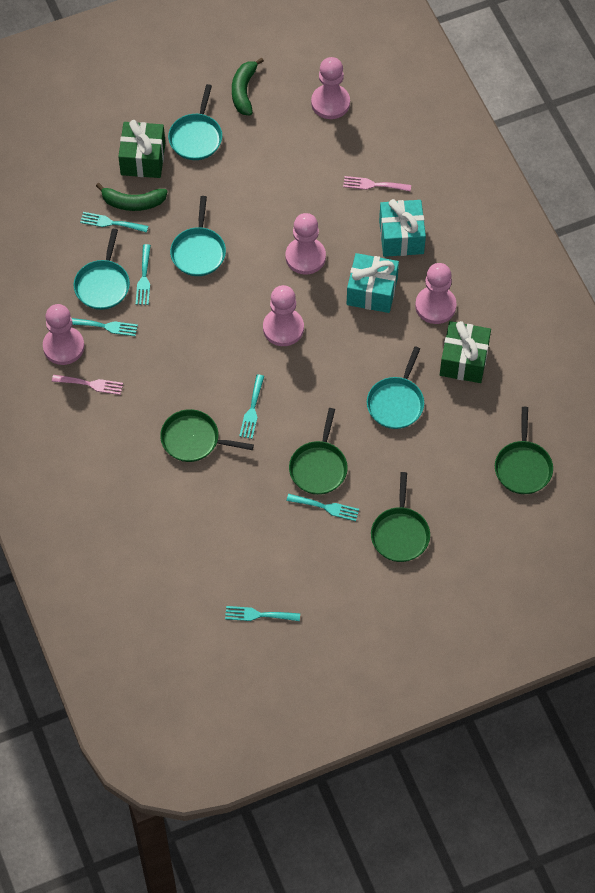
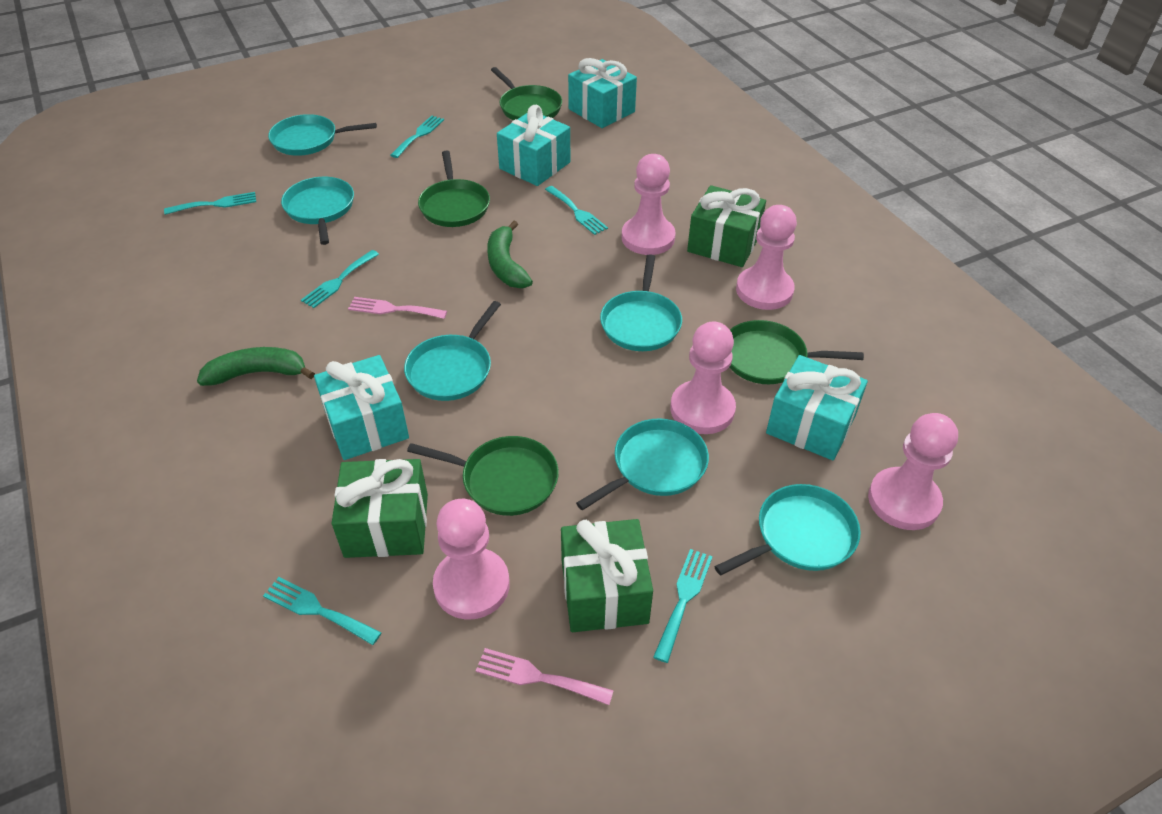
green gift: 2 -> 3
turquoise gift: 2 -> 4
turquoise pan: 4 -> 6

